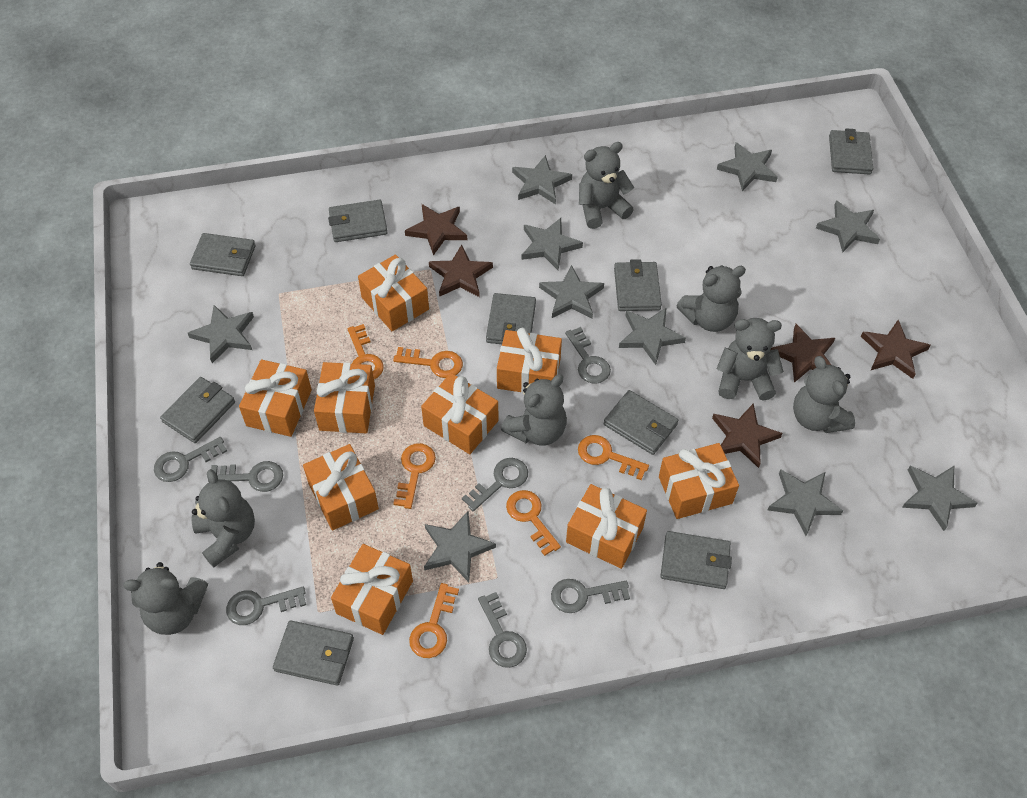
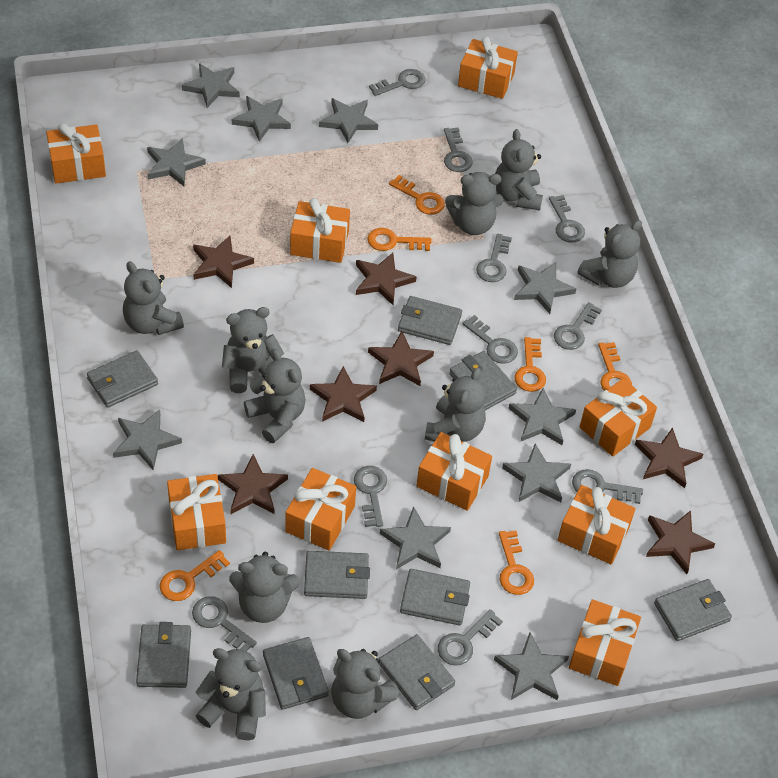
brown star: 5 -> 7
grey key: 7 -> 10
grey teddy bear: 7 -> 10

